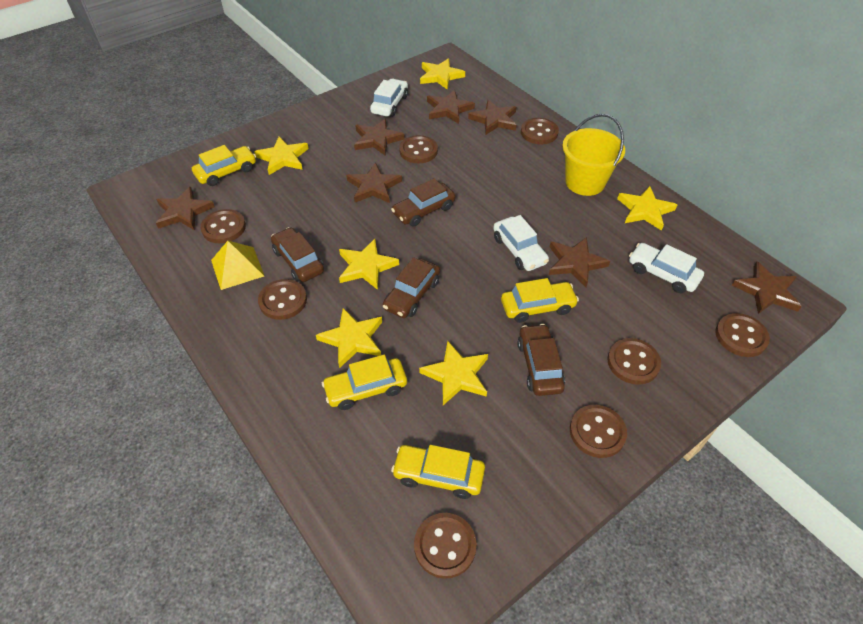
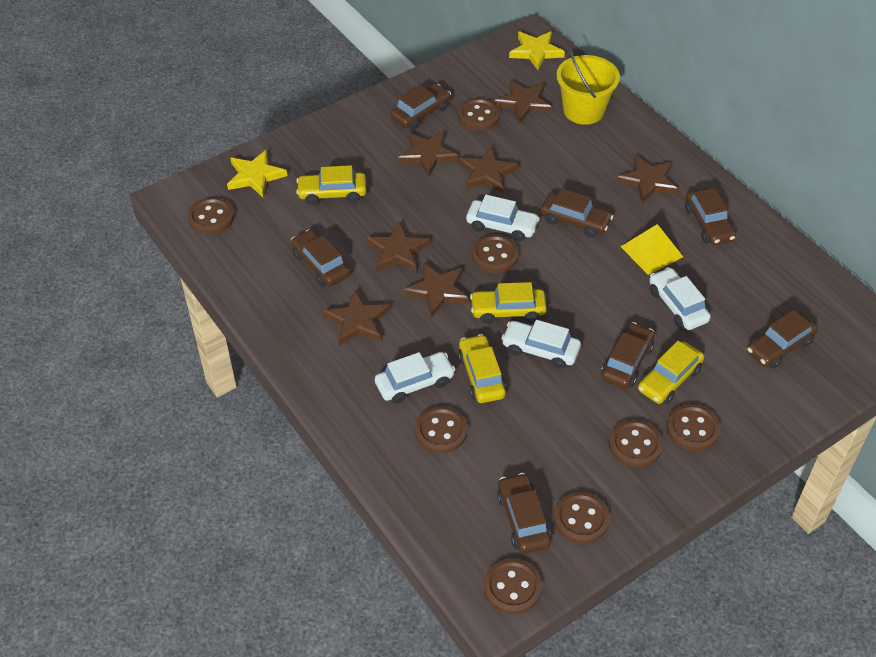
brown car: 4 -> 7
white car: 3 -> 4
yellow star: 6 -> 2

